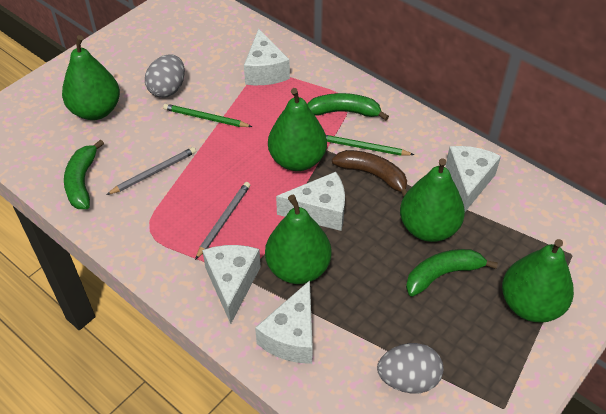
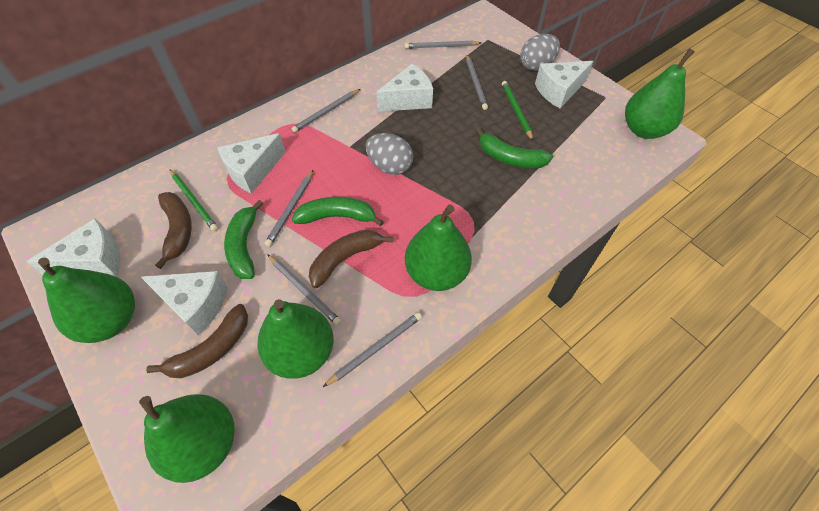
brown banana: 1 -> 3
grey pencil: 2 -> 6

